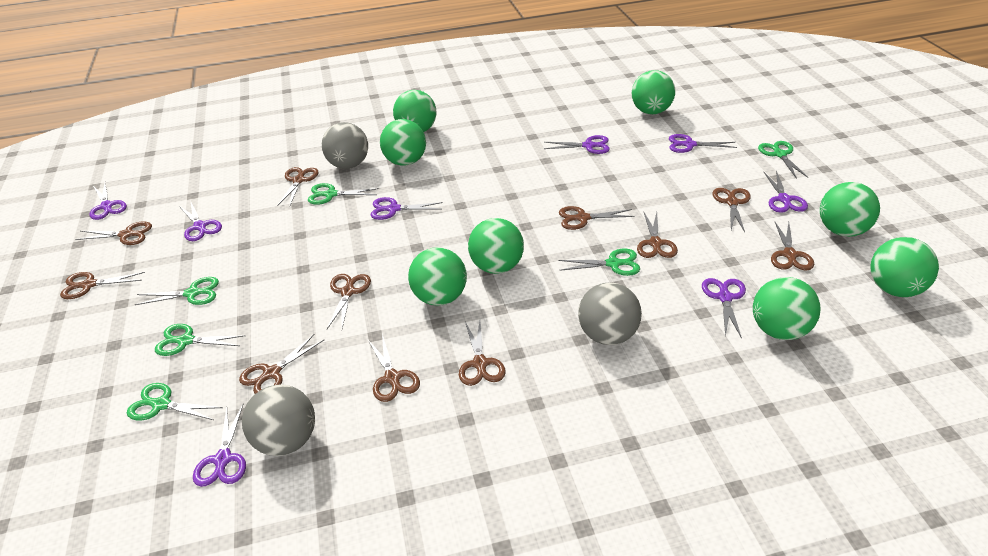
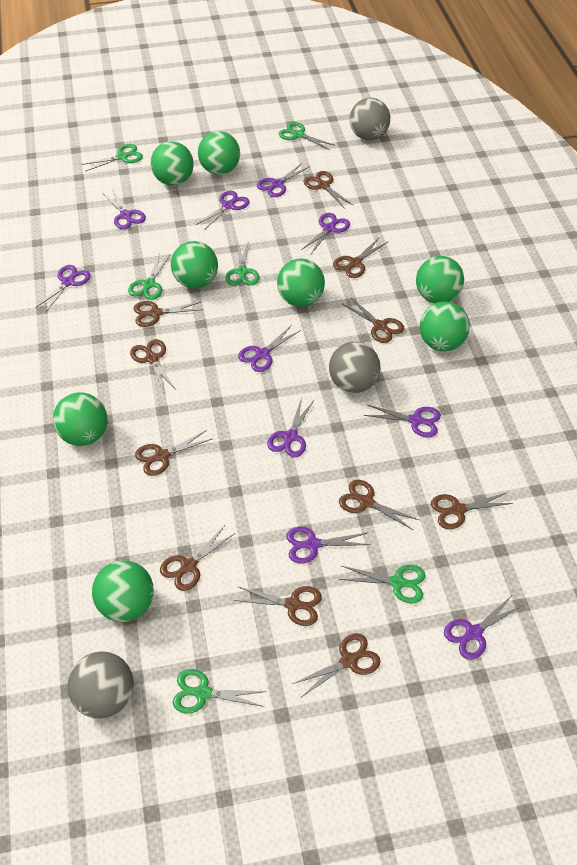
purple scissors: 8 -> 10

